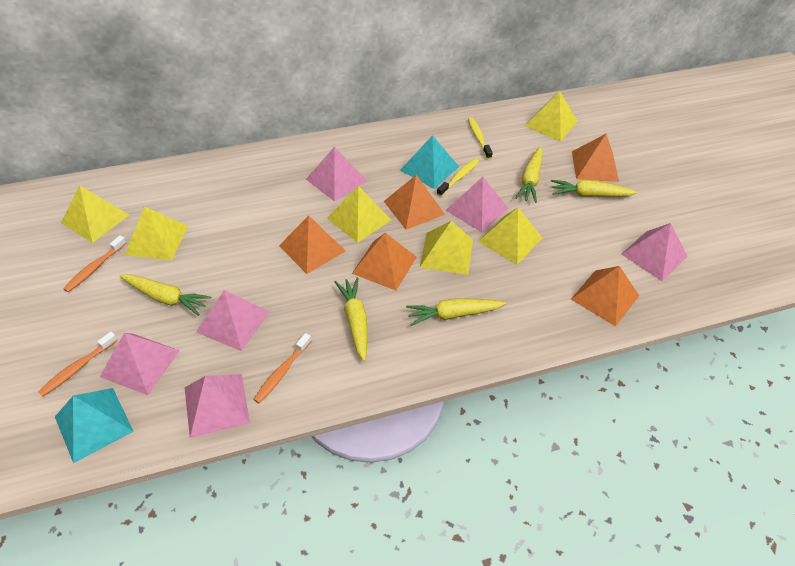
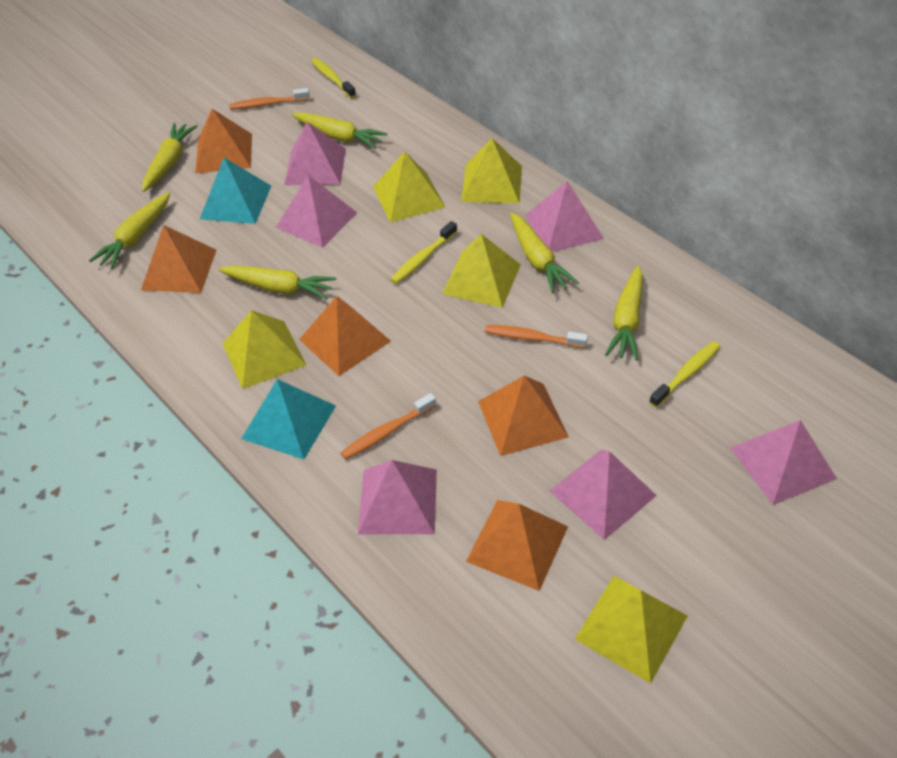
yellow carrot: 5 -> 6
yellow pyramid: 6 -> 5
yellow toothbrush: 2 -> 3

